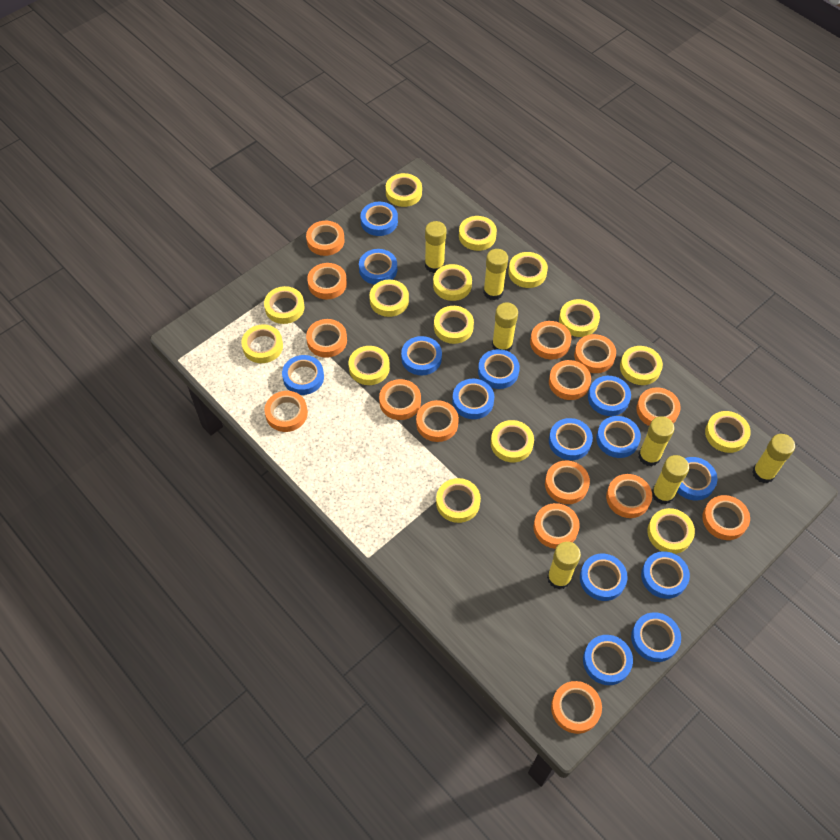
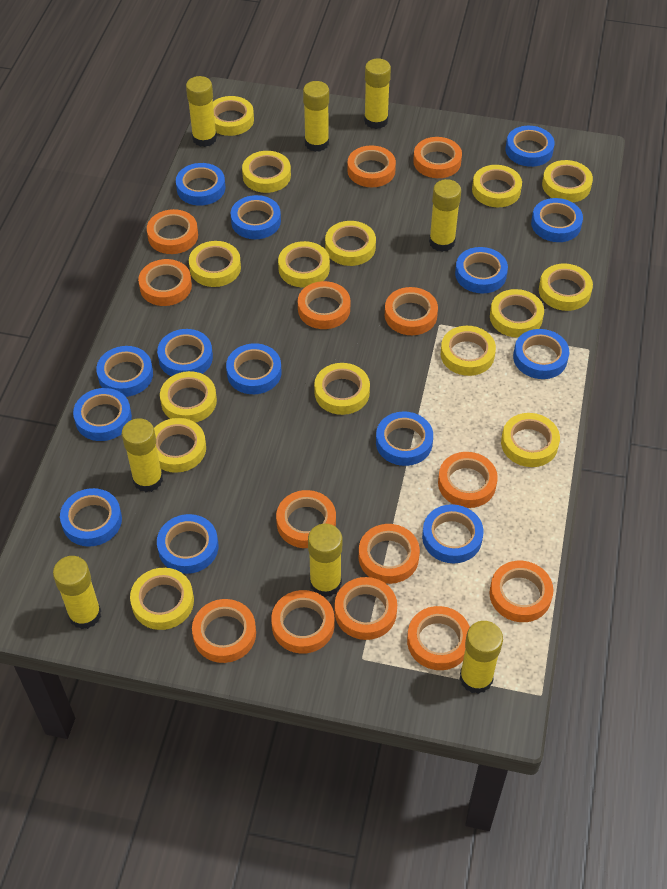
orange tape: 15 -> 14
yellow glue stick: 7 -> 8

